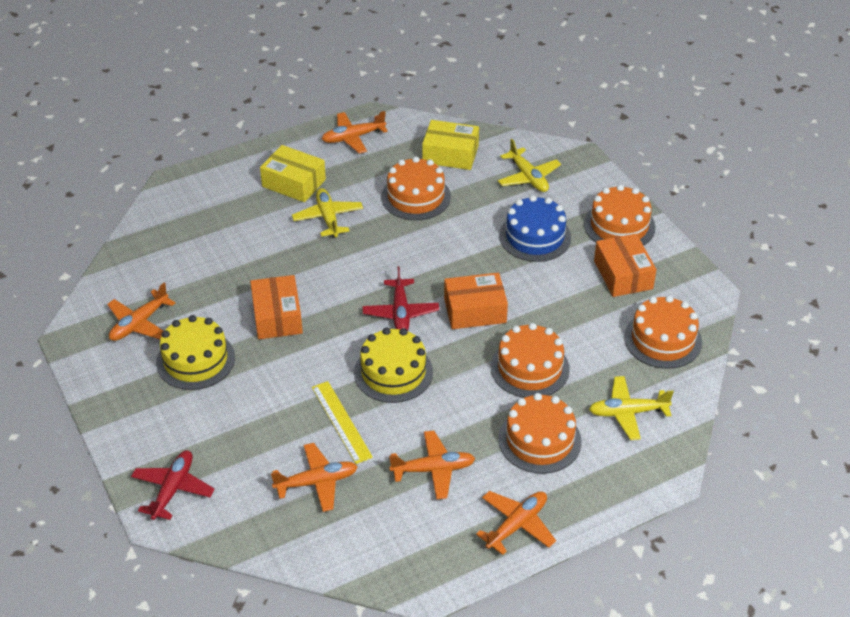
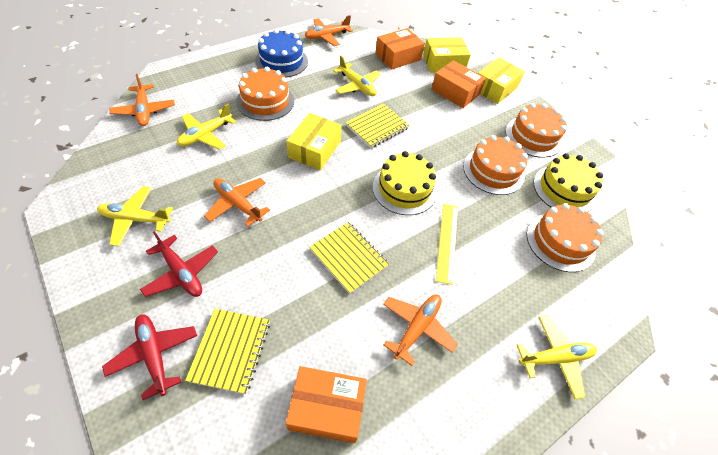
orange cake: 5 -> 4
orange plane: 5 -> 4
yellow box: 2 -> 3
yellow notebook: 0 -> 3
yellow plane: 3 -> 4

